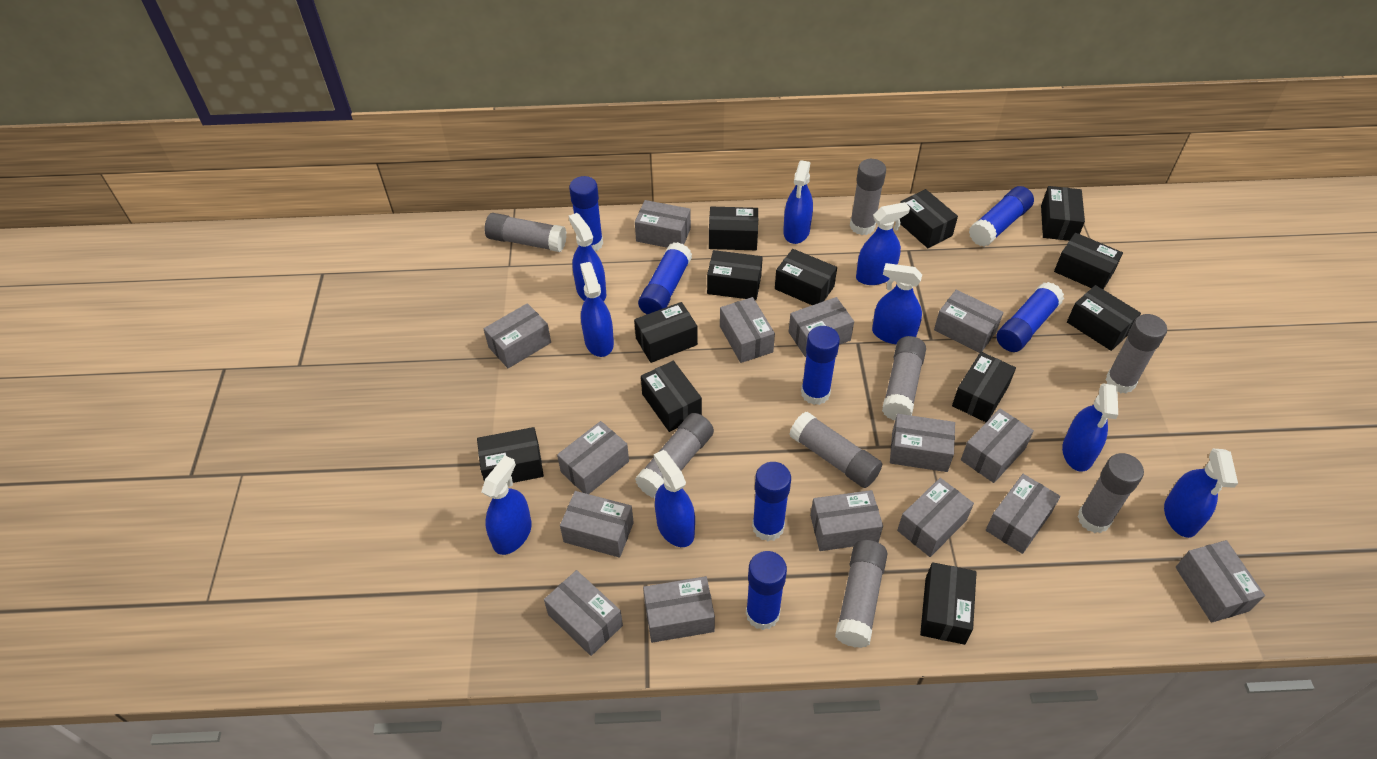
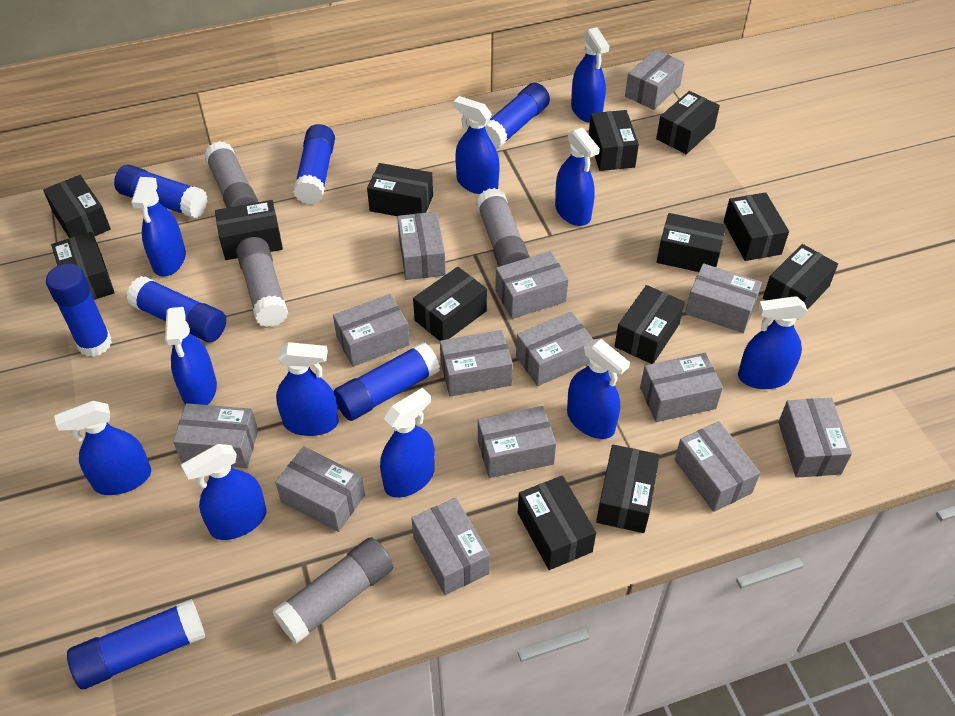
black box: 12 -> 13
blue spray bottle: 9 -> 11
grey box: 15 -> 14
grey glue stick: 8 -> 4

